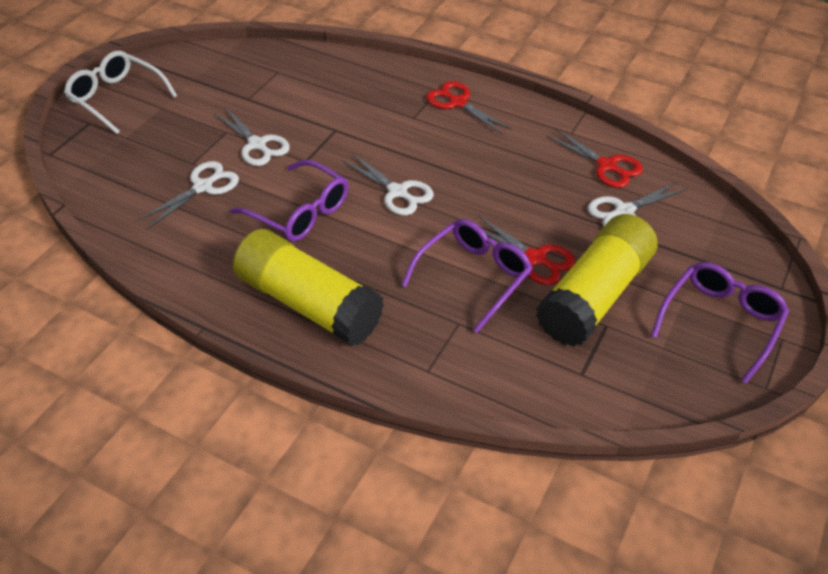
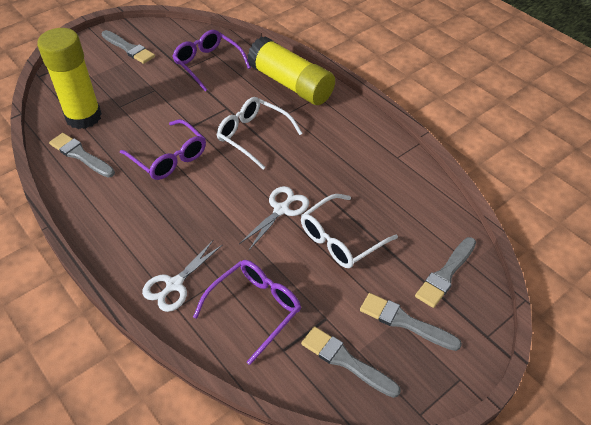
grey brush: 0 -> 5
red scissors: 3 -> 0
white glasses: 1 -> 2
white scissors: 4 -> 2

